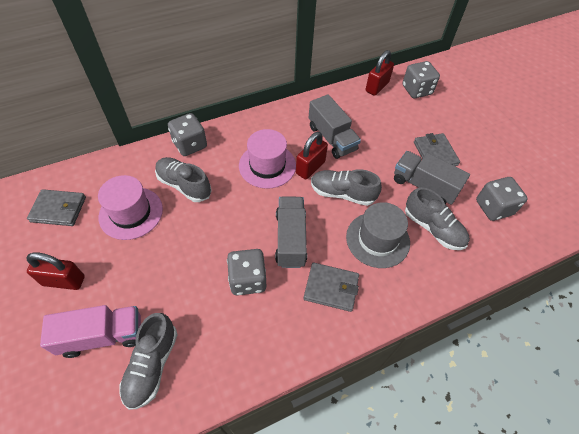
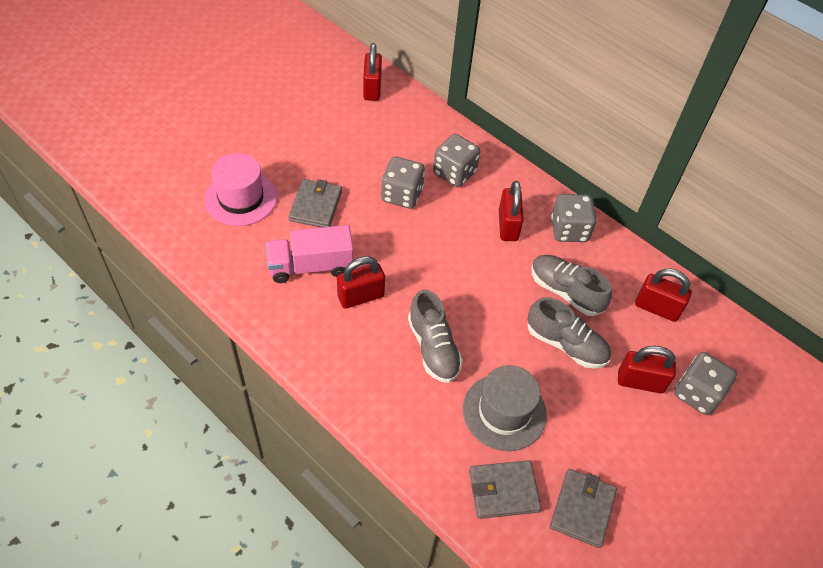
grey shoe: 4 -> 3
grey truck: 3 -> 0
pink hat: 2 -> 1
red padlock: 3 -> 5

